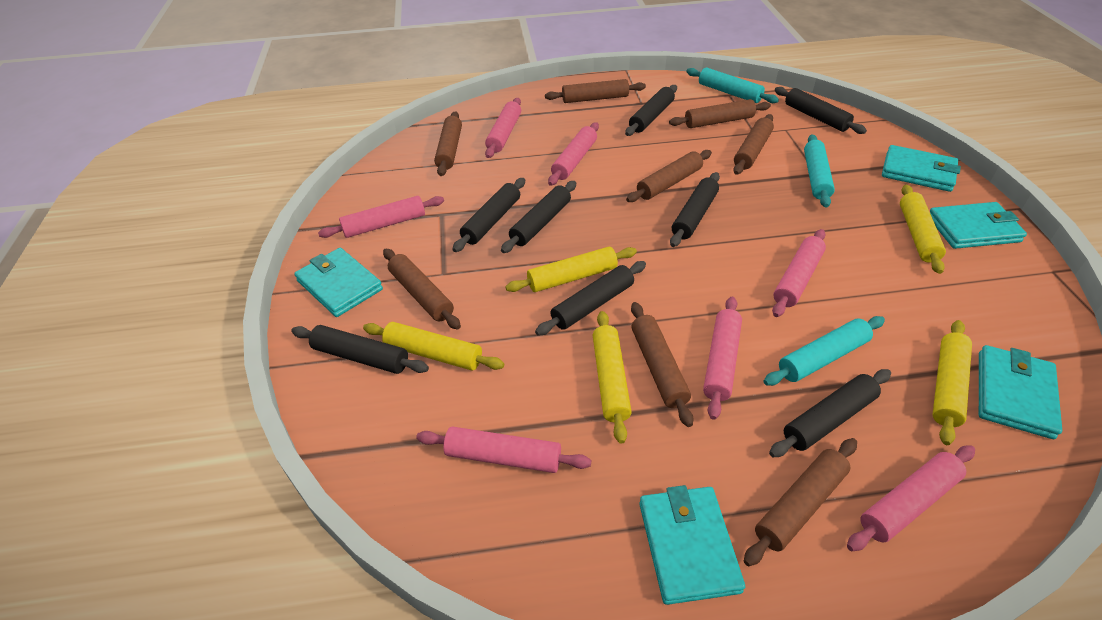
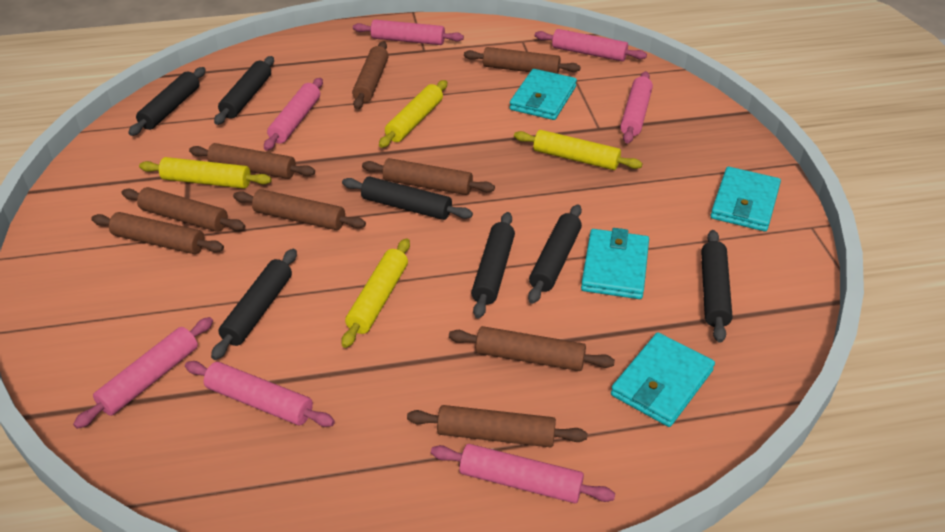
black rolling pin: 8 -> 7
brown rolling pin: 8 -> 9
turquoise rolling pin: 3 -> 0
turquoise wallet: 5 -> 4
yellow rolling pin: 5 -> 4

